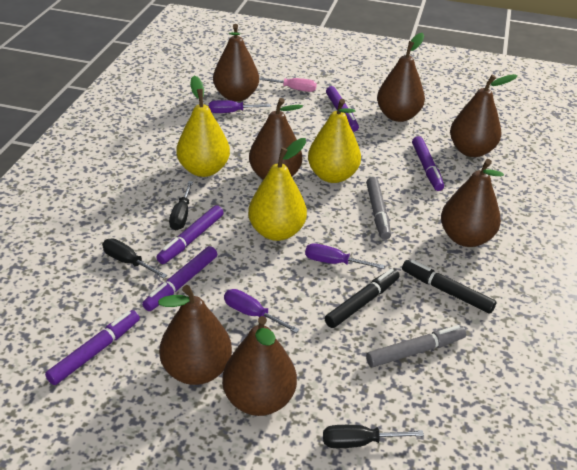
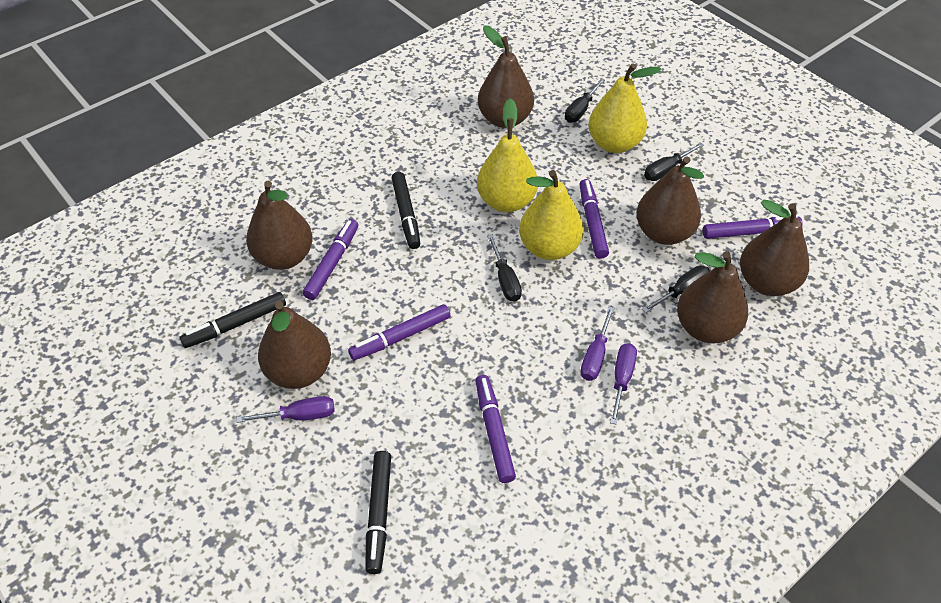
black marker: 2 -> 3
black screwdriver: 3 -> 4
brown pear: 7 -> 6
grey marker: 2 -> 0
pink screwdriver: 1 -> 0

